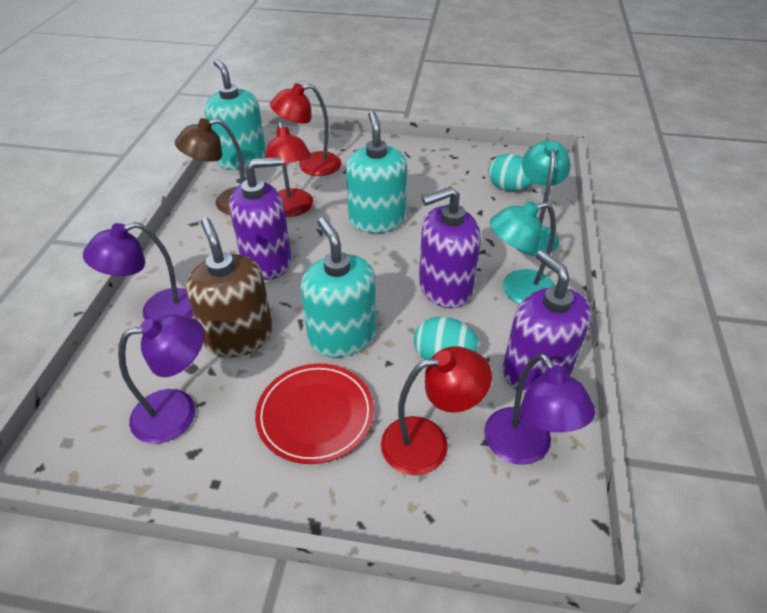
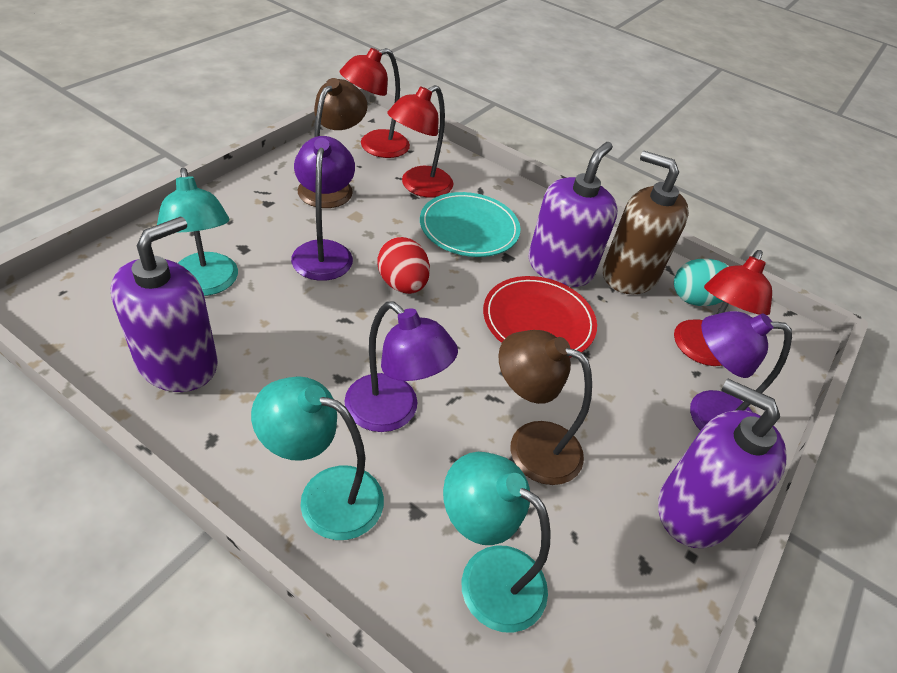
brown lamp: 1 -> 2
red egg: 0 -> 1
turquoise egg: 2 -> 1
turquoise lamp: 2 -> 3
turquoise plate: 0 -> 1
turquoise soap dispenser: 3 -> 0

